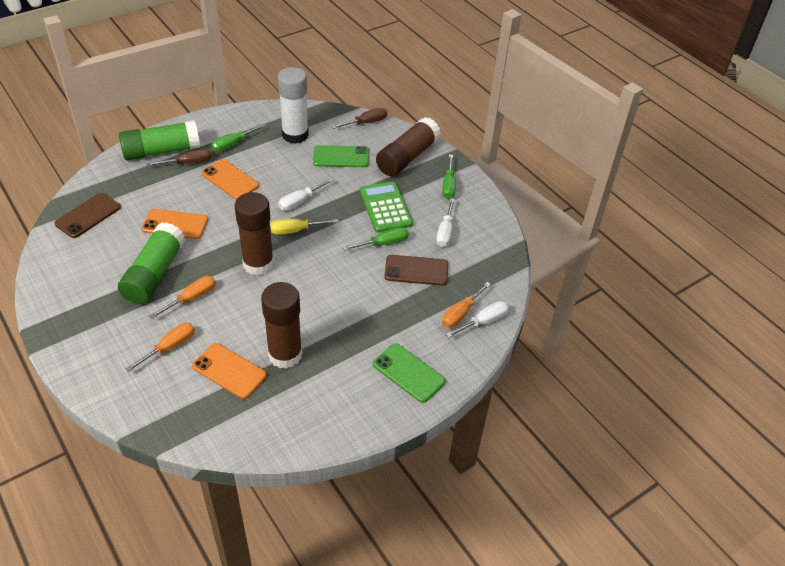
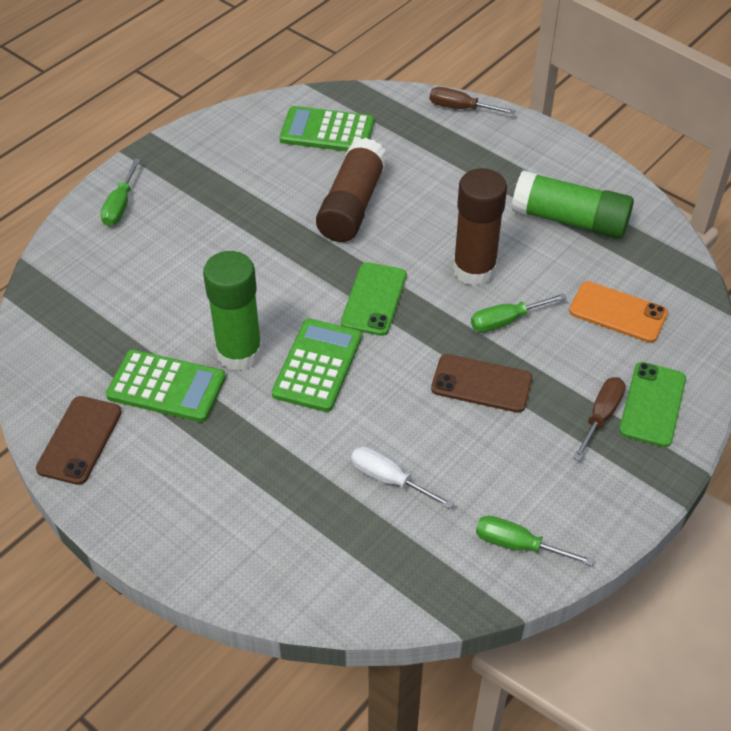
brown glue stick: 3 -> 2
green calculator: 1 -> 3
orange phone: 3 -> 1
orange screwdriver: 3 -> 0
white glue stick: 1 -> 0
white screwdriver: 3 -> 1
yellow screwdriver: 1 -> 0

